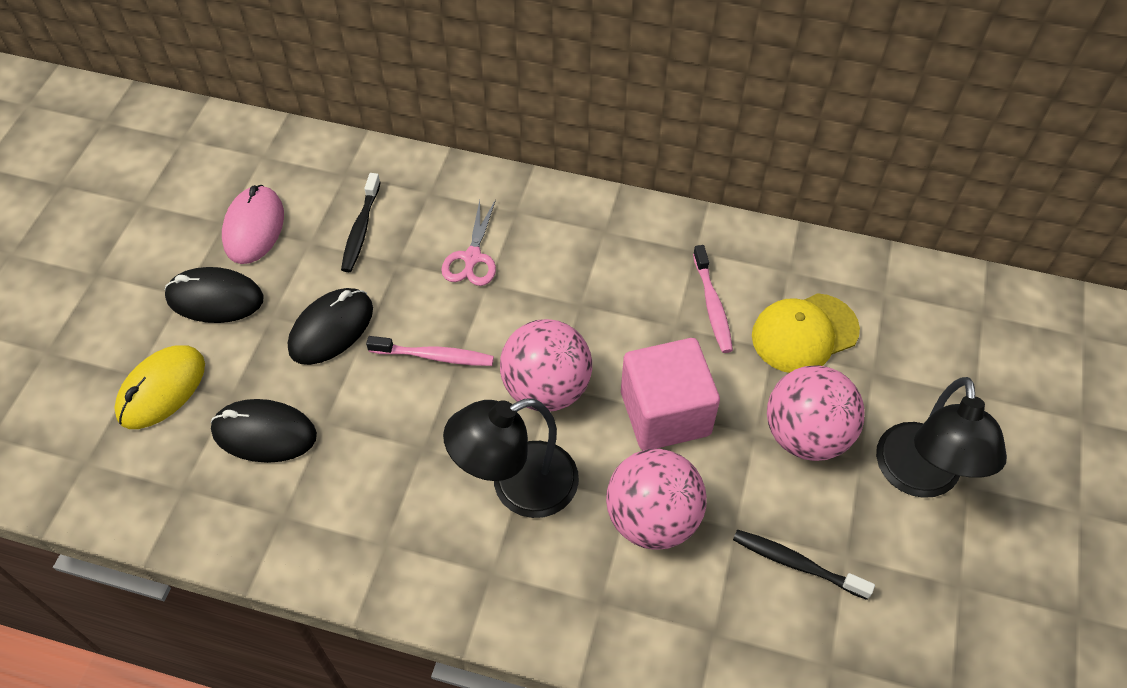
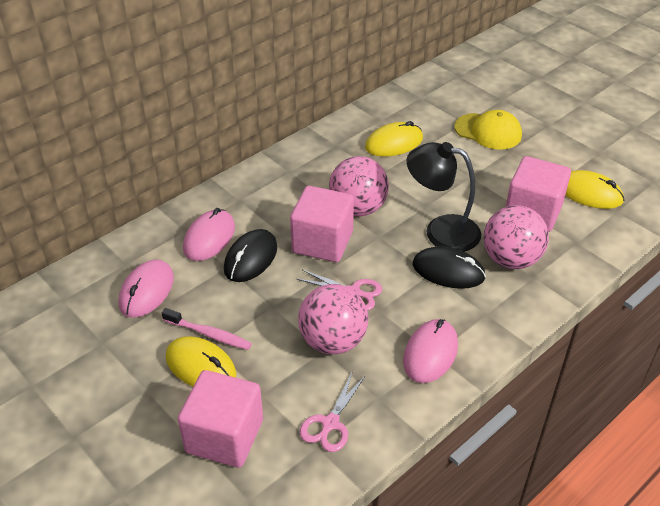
black lamp: 2 -> 1
black mouse: 3 -> 2
black toothbrush: 2 -> 0
pink cube: 1 -> 3
pink mouse: 1 -> 3
pink scissors: 1 -> 2
pink toothbrush: 2 -> 1
yellow mouse: 1 -> 3

